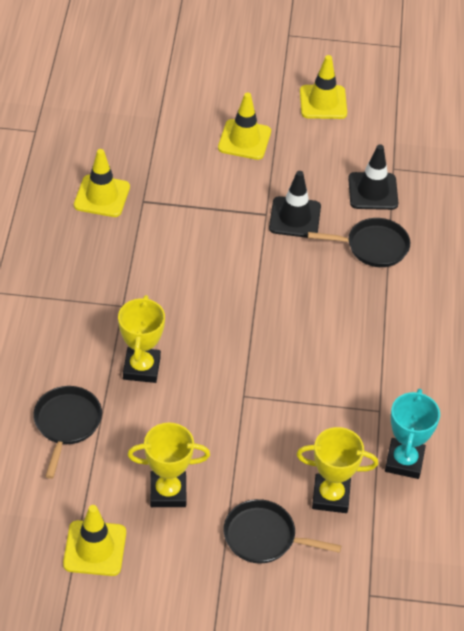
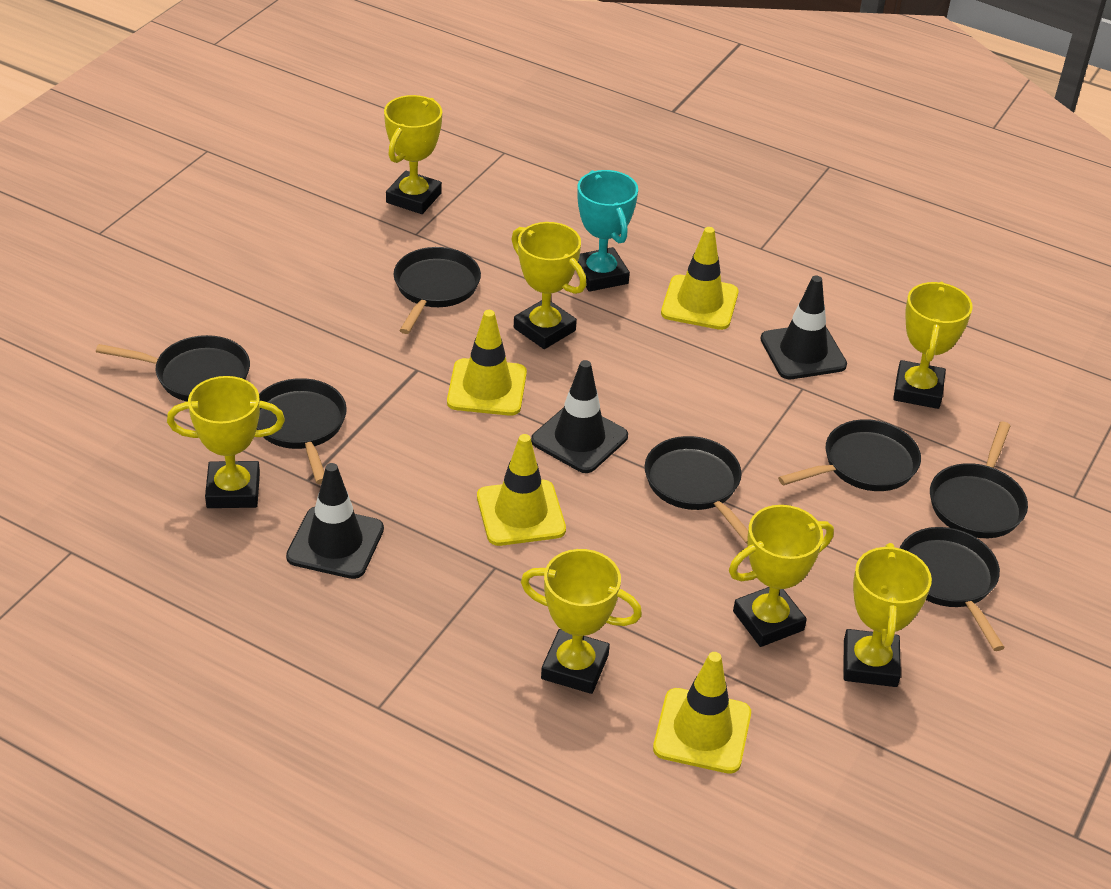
black pan: 3 -> 7
black traffic cone: 2 -> 3
yellow trophy: 3 -> 7

